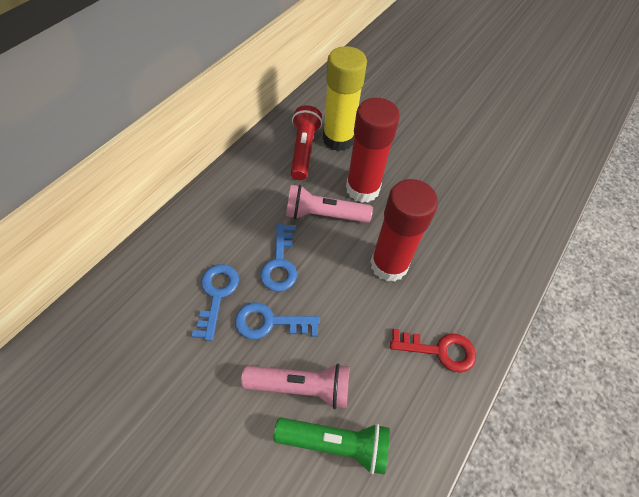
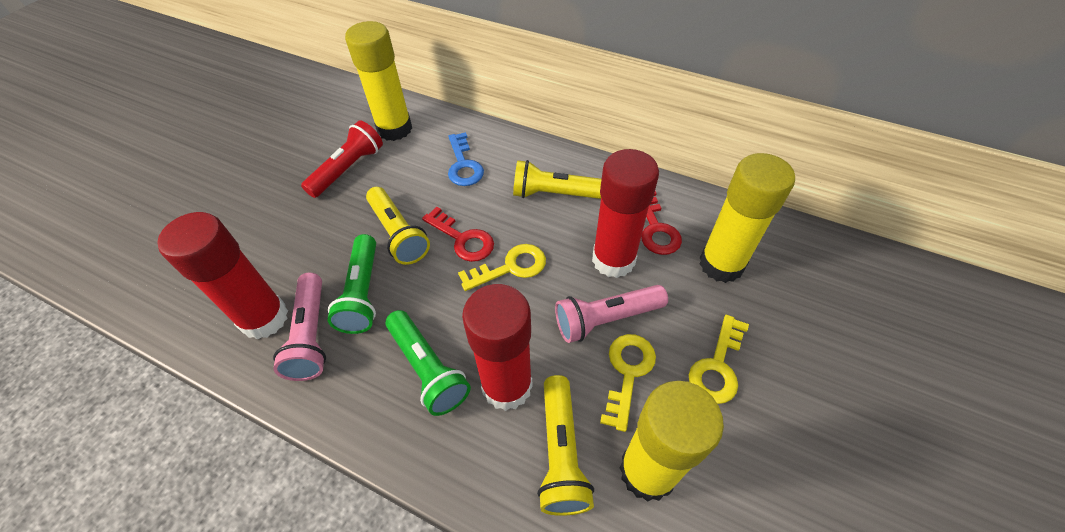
blue key: 3 -> 1
green flashlight: 1 -> 2
red glue stick: 2 -> 3
red key: 1 -> 2
yellow flashlight: 0 -> 3
yellow glue stick: 1 -> 3
yellow key: 0 -> 3

